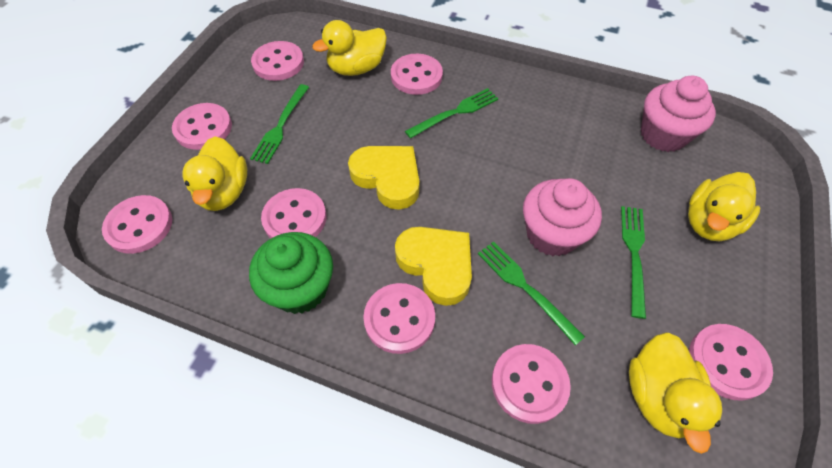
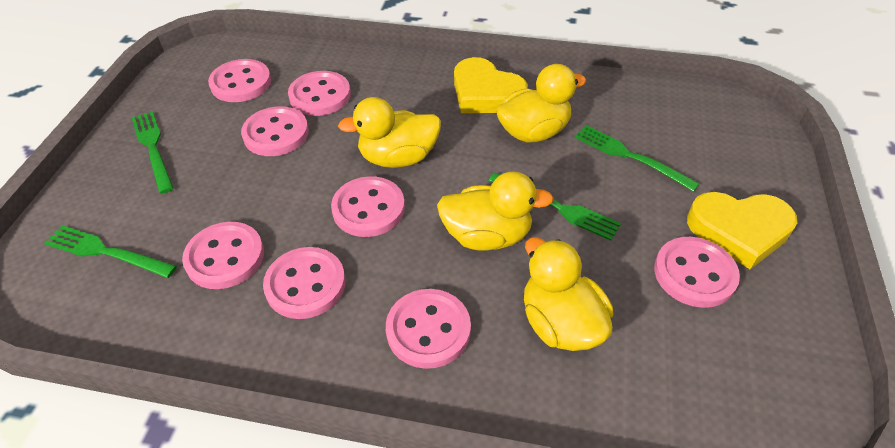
green cupcake: 1 -> 0
pink cupcake: 2 -> 0

